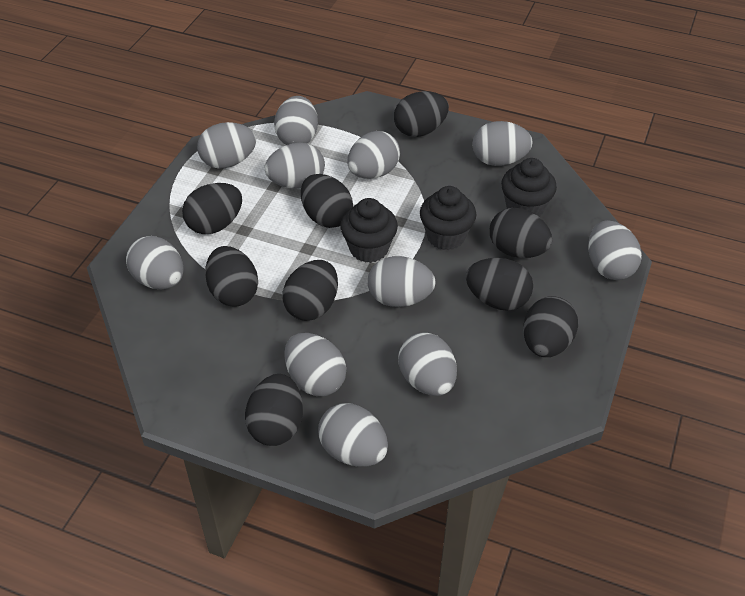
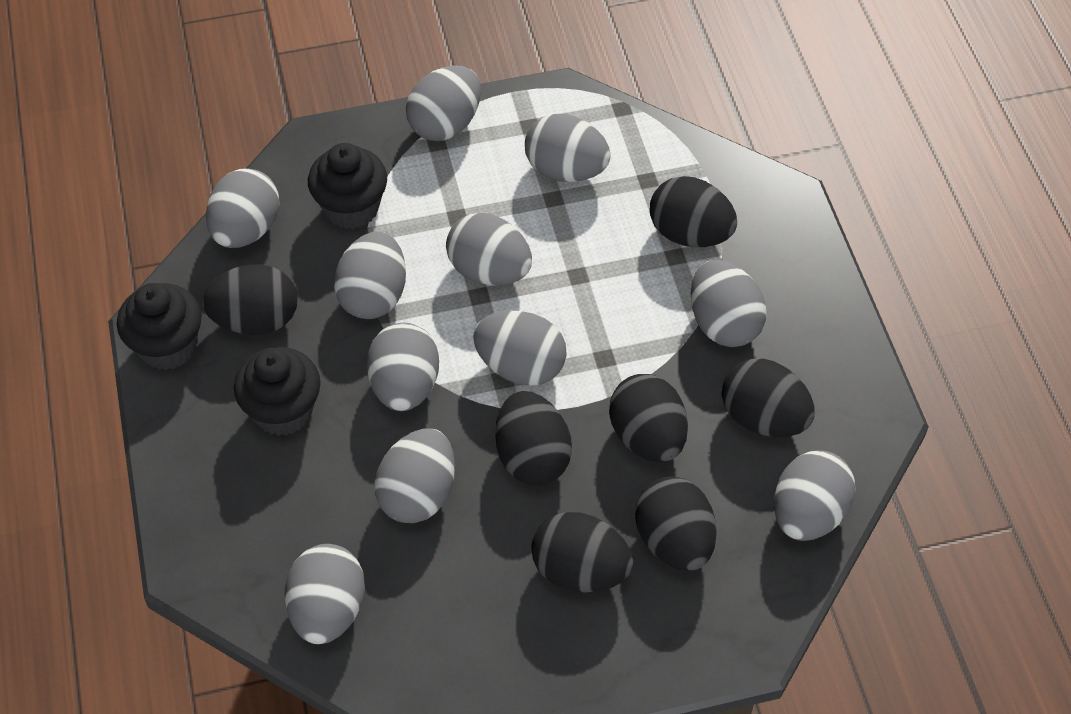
black egg: 9 -> 7

